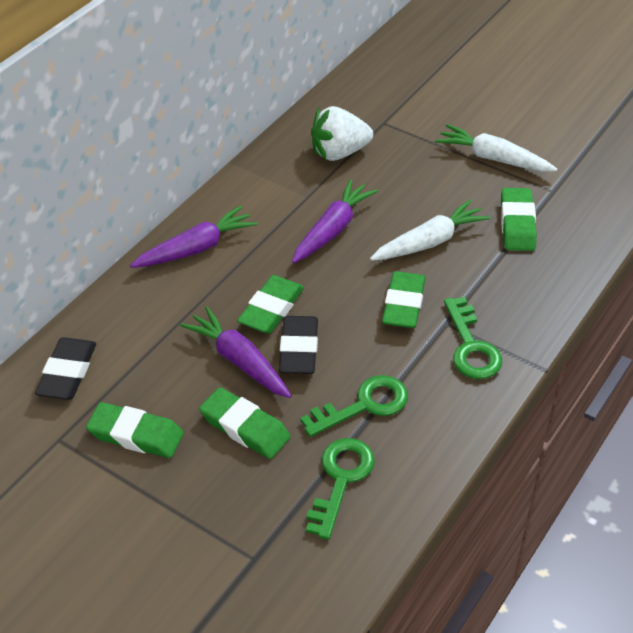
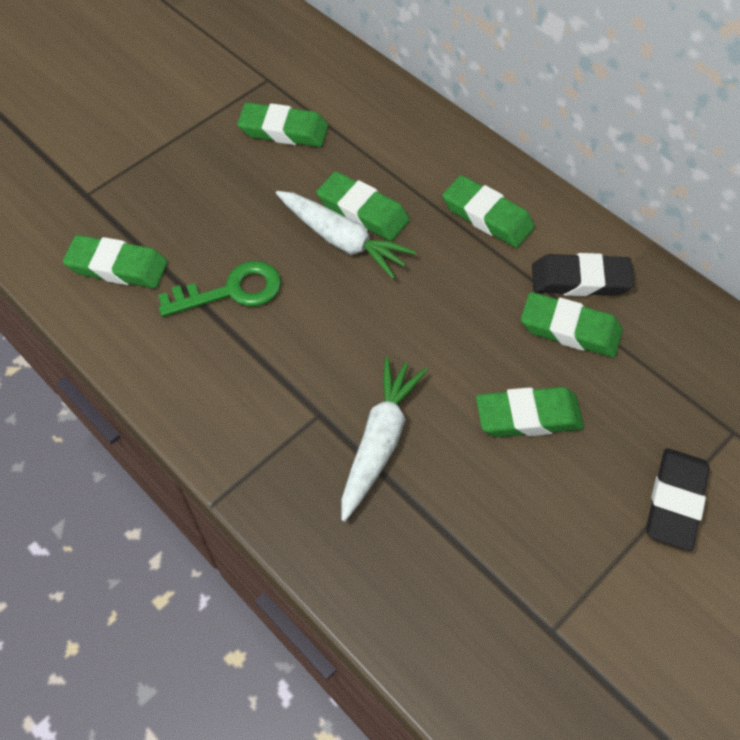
green eraser: 5 -> 6
green key: 3 -> 1
purple carrot: 3 -> 0
white strawberry: 1 -> 0

